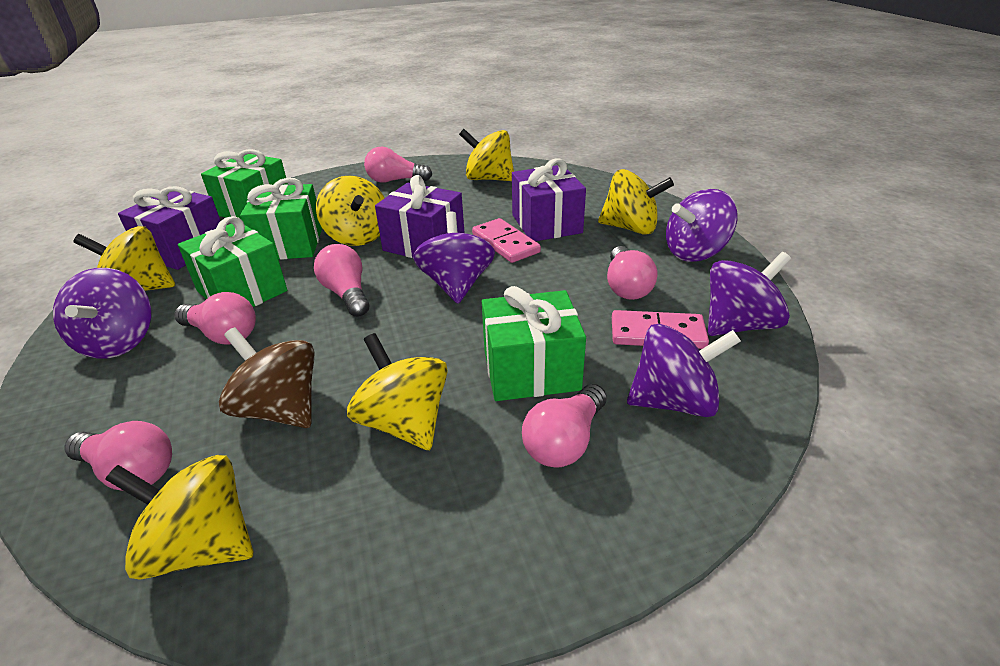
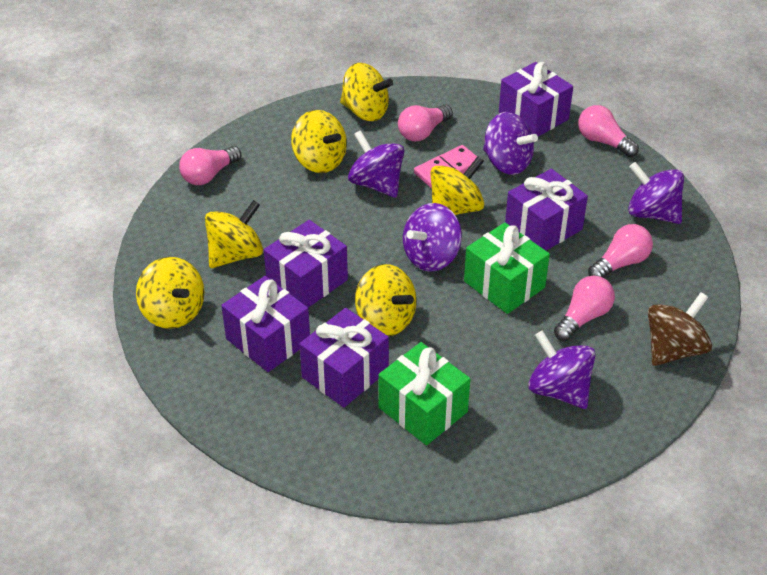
green gift: 4 -> 2
pink domino: 2 -> 1
pink light bulb: 6 -> 5
purple gift: 3 -> 5

